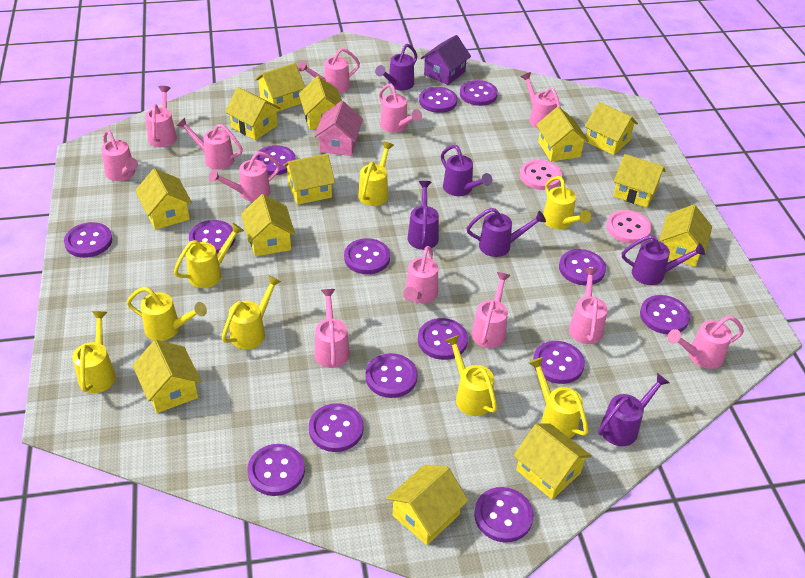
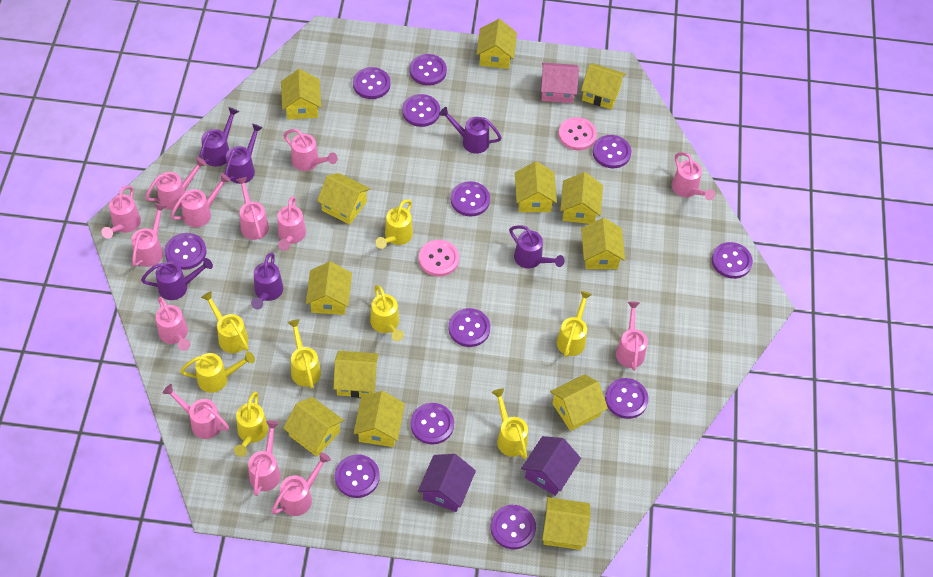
pink watering can: 12 -> 13
purple button: 14 -> 12
purple house: 1 -> 2

